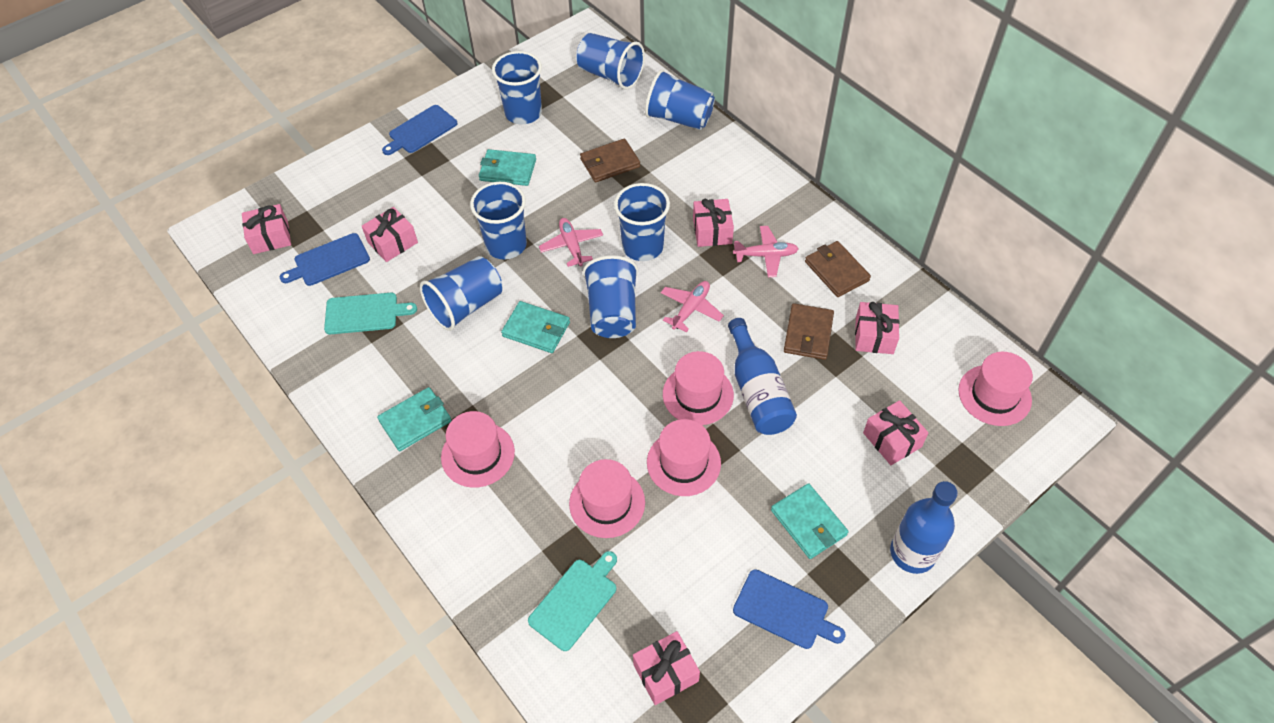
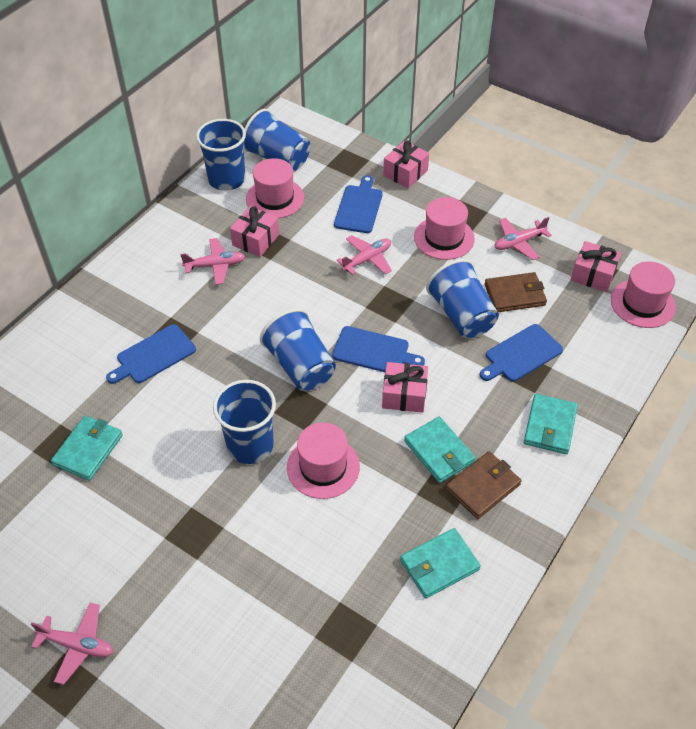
blue bottle: 2 -> 0
blue cup: 7 -> 5
blue cutting board: 3 -> 4
brown wallet: 3 -> 2
pink gift: 6 -> 4
pink hat: 5 -> 4
pink plane: 3 -> 4
turquoise cutting board: 2 -> 0

